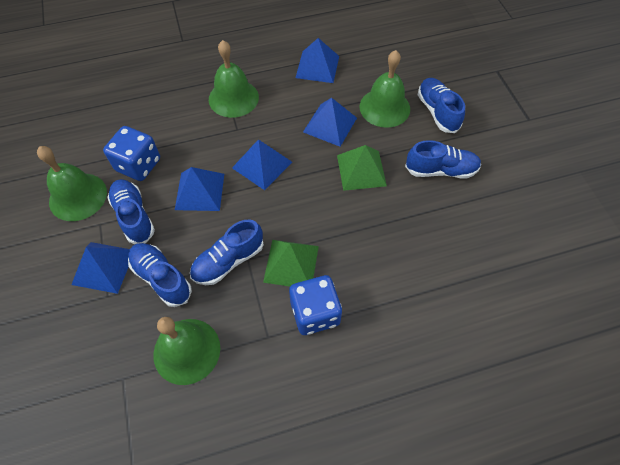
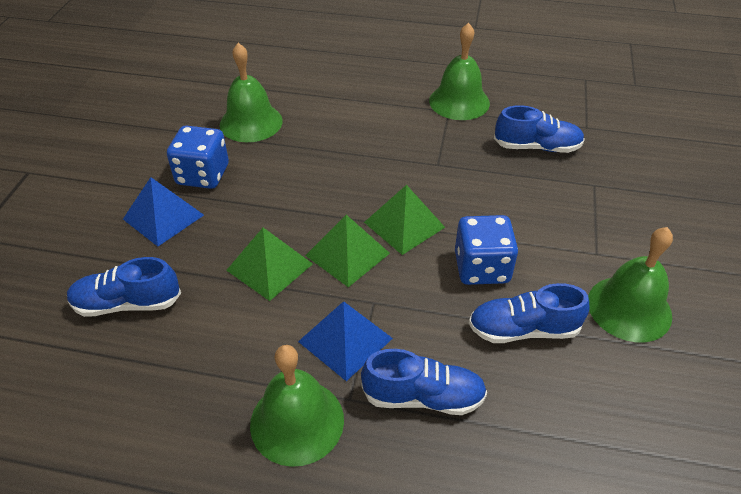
blue pyramid: 5 -> 2
blue shoe: 5 -> 4
green pyramid: 2 -> 3

